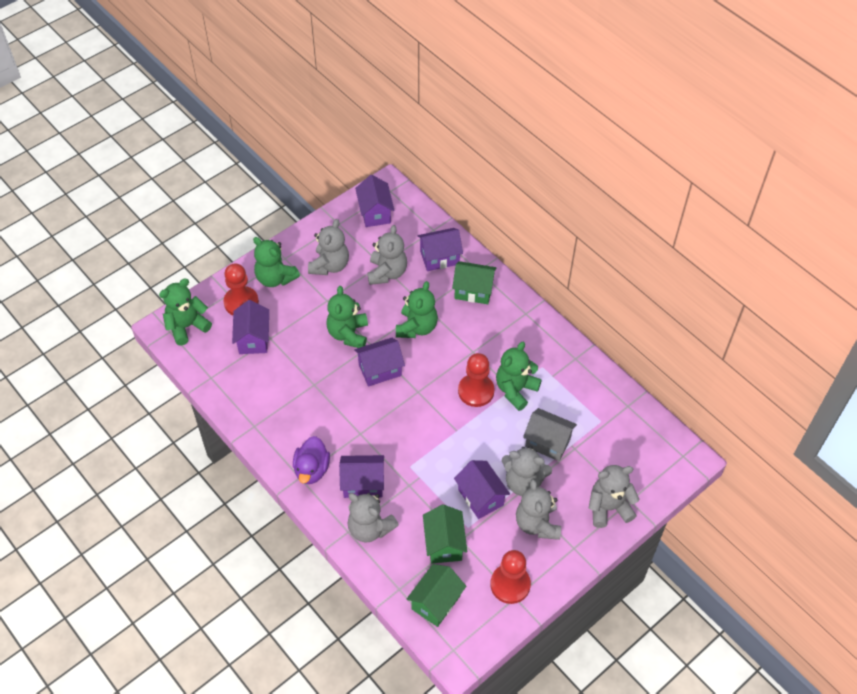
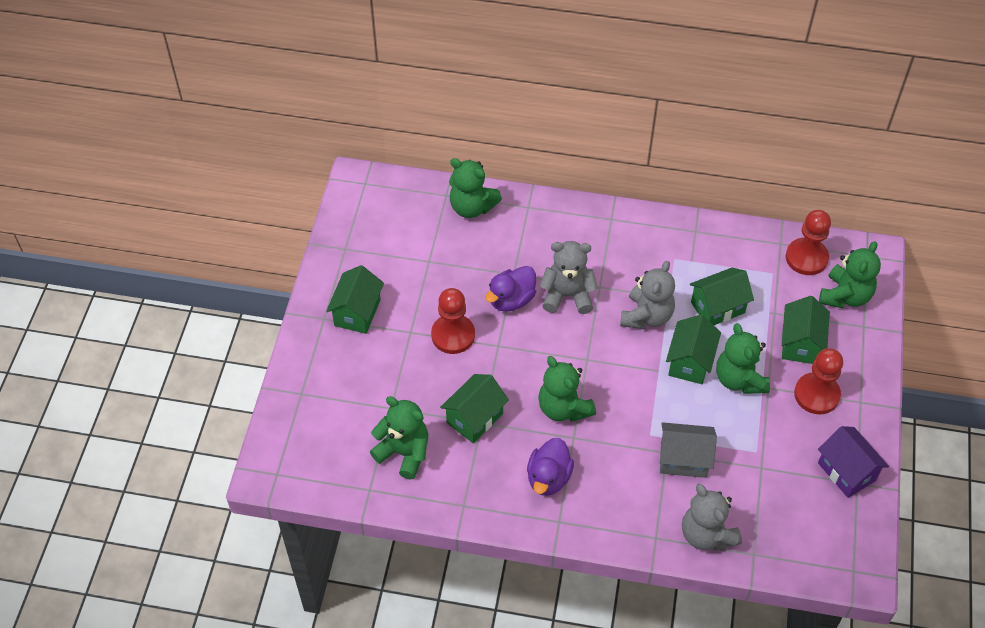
green house: 3 -> 5
grey teddy bear: 6 -> 3
purple duck: 1 -> 2
purple house: 6 -> 1

